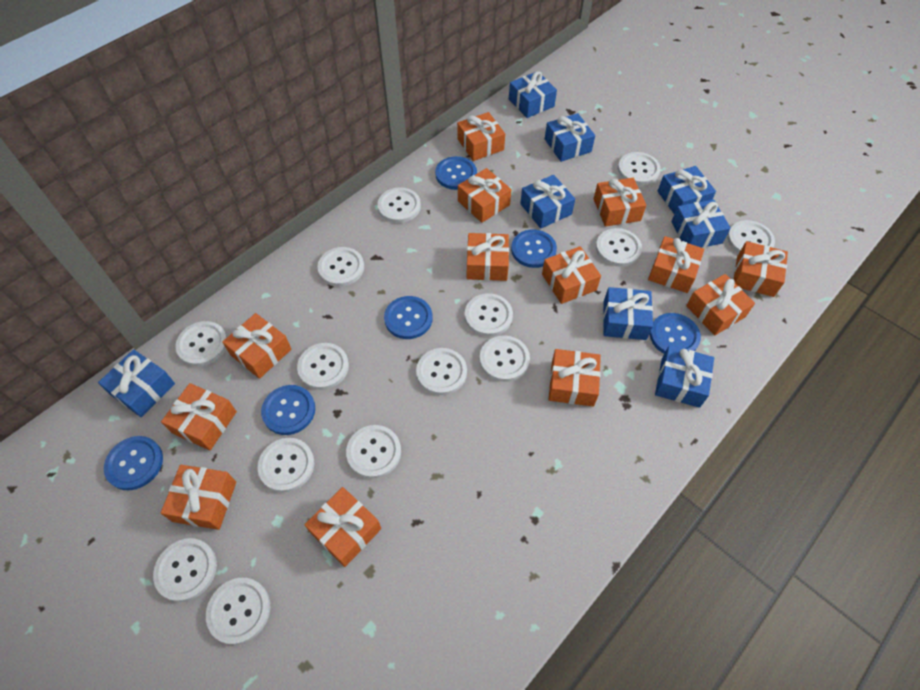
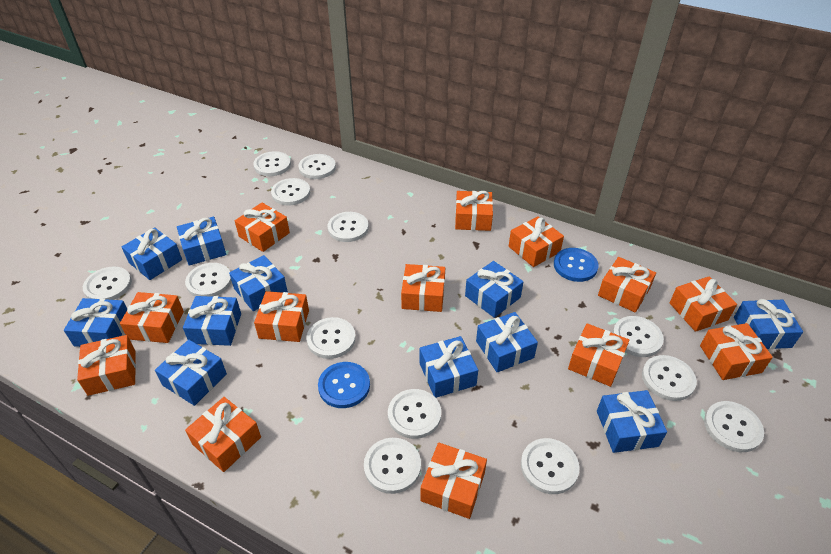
blue button: 6 -> 2
blue gift: 8 -> 11
white button: 14 -> 13

